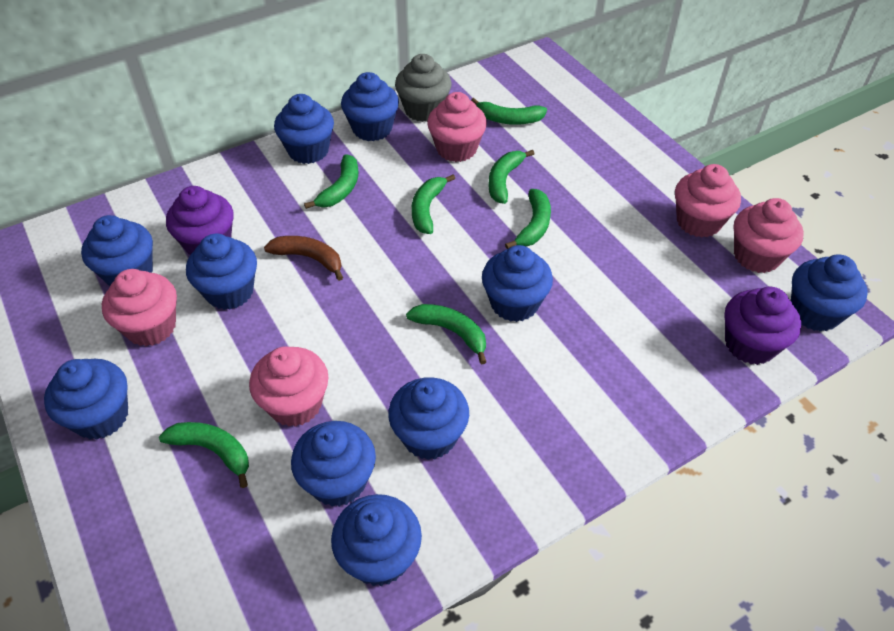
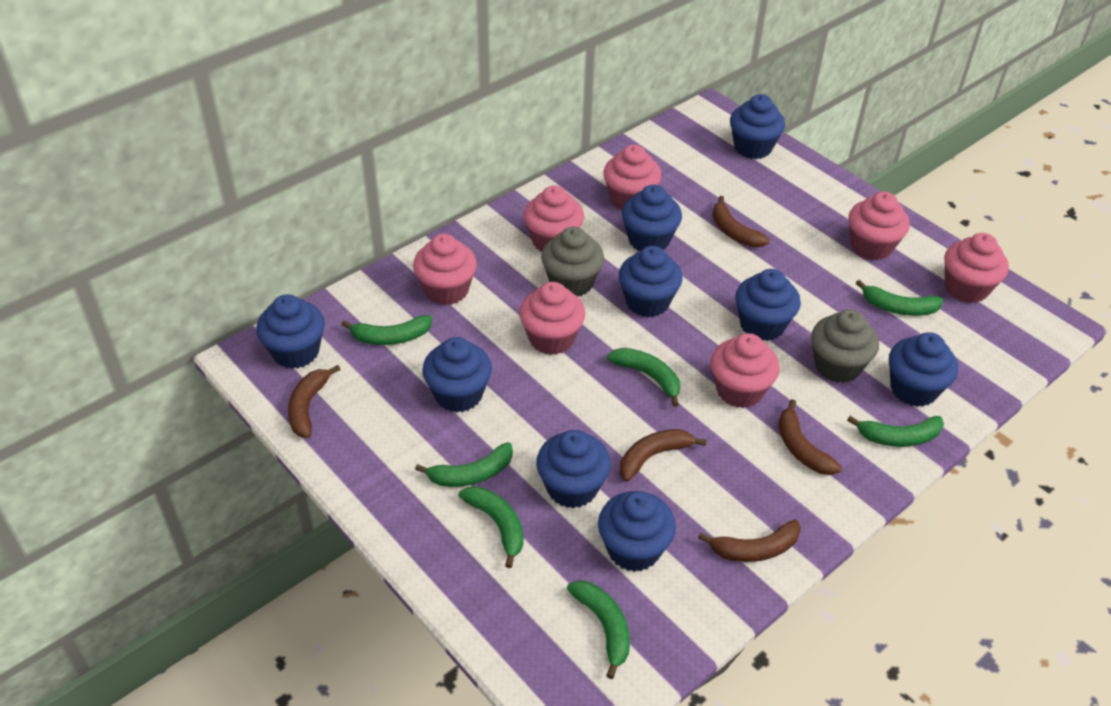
blue cupcake: 10 -> 9
brown banana: 1 -> 5
grey cupcake: 1 -> 2
pink cupcake: 5 -> 7
purple cupcake: 2 -> 0

